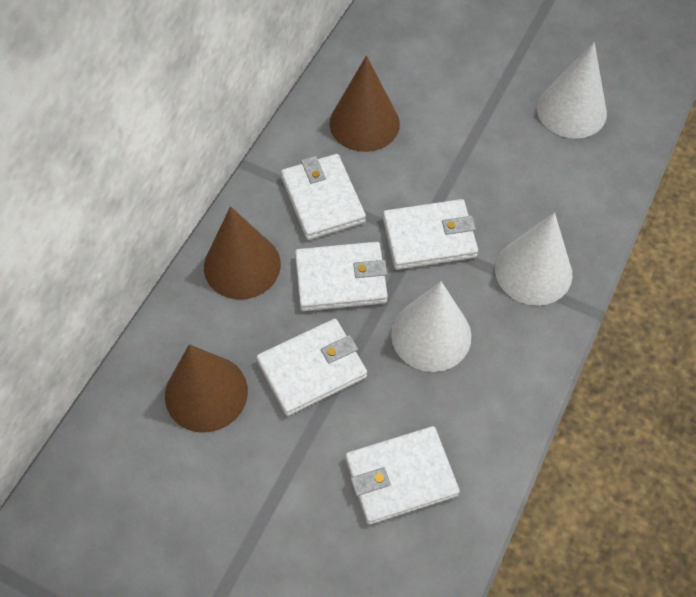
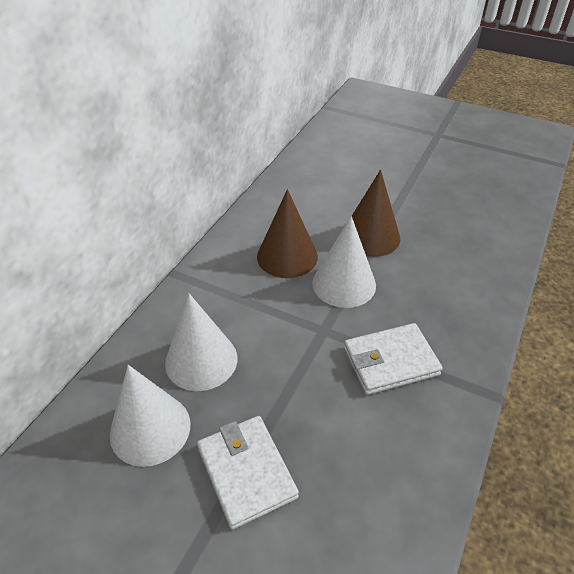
brown cone: 3 -> 2
white wallet: 5 -> 2

